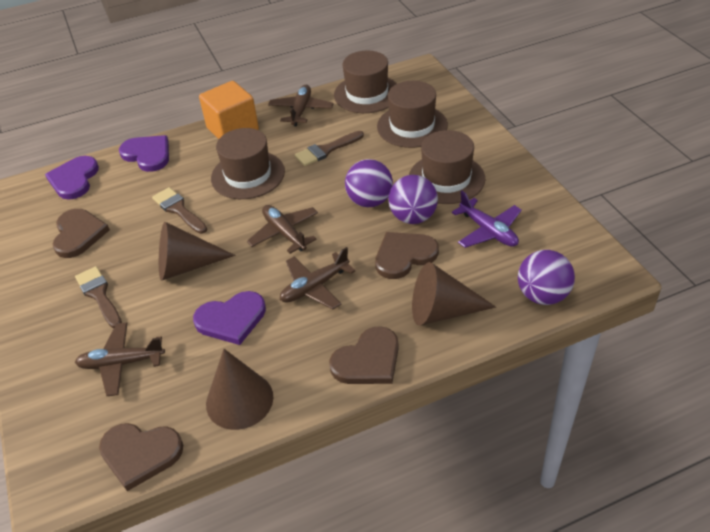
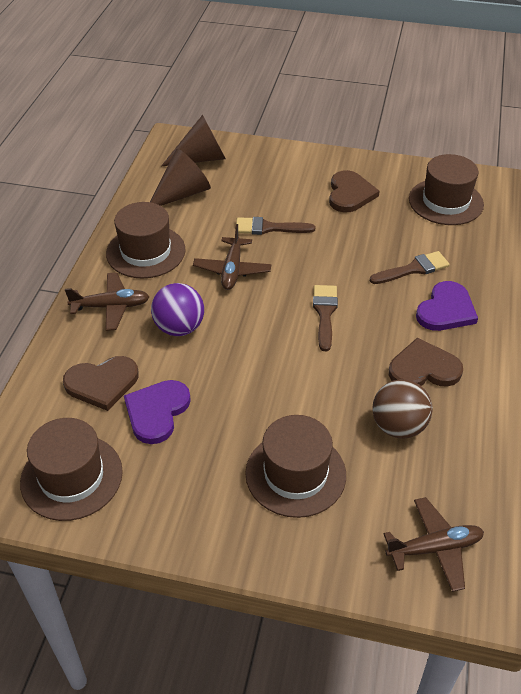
brown ball: 0 -> 1
brown cone: 3 -> 2
brown heart: 4 -> 3
brown plane: 4 -> 3
orange cube: 1 -> 0
purple ball: 3 -> 1
purple heart: 3 -> 2
purple plane: 1 -> 0

